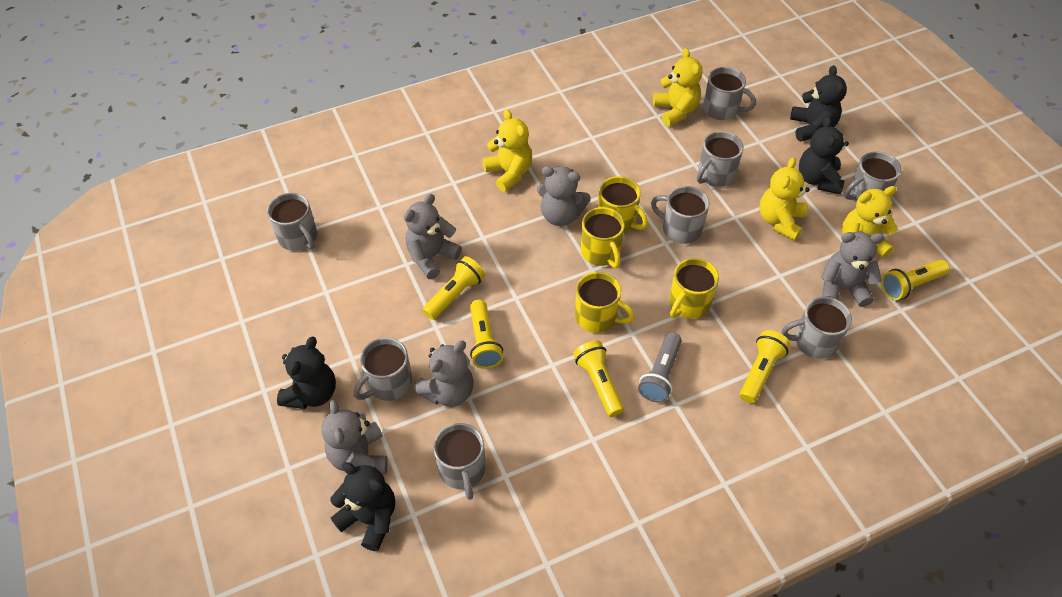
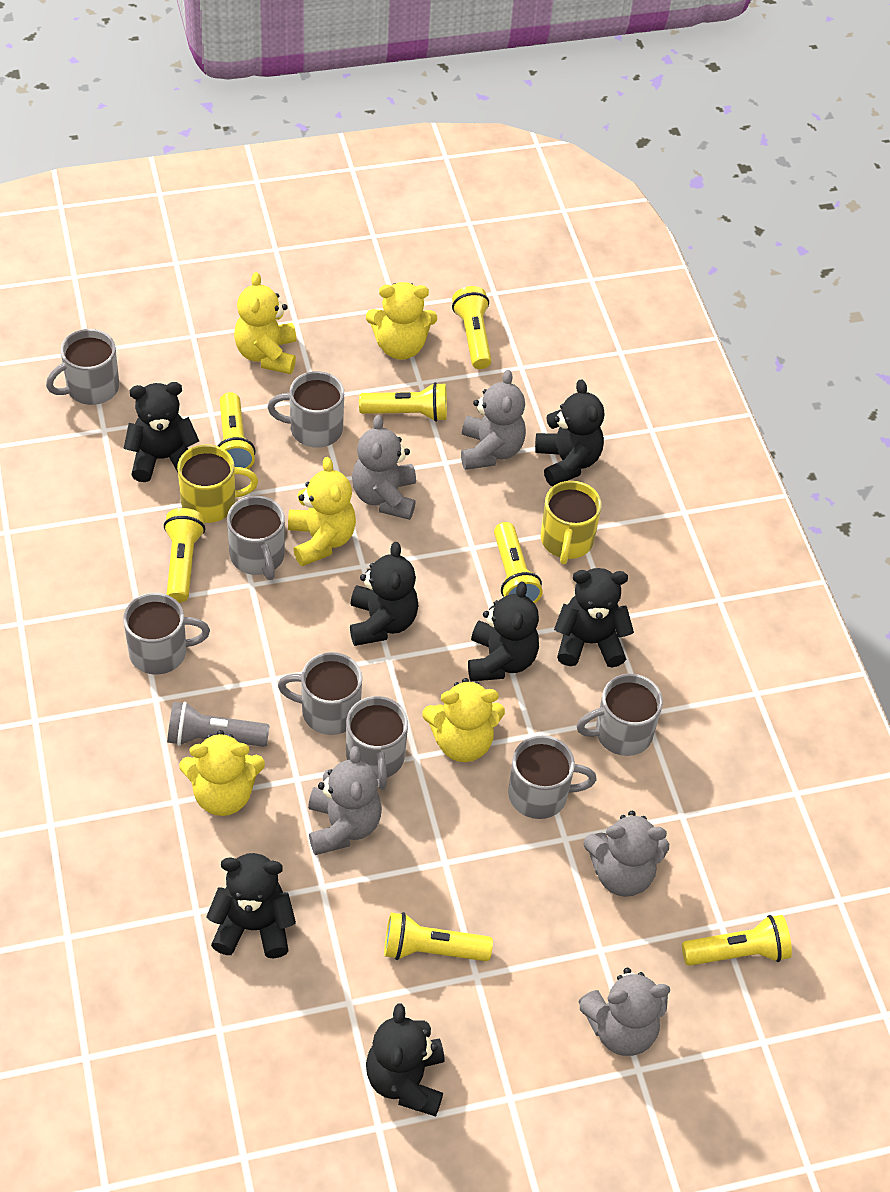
black teddy bear: 4 -> 7
yellow flashlight: 5 -> 7
yellow mug: 4 -> 2
yellow teddy bear: 4 -> 5

